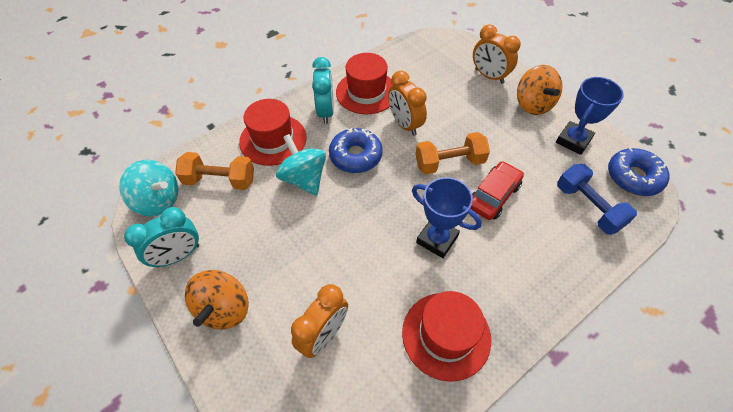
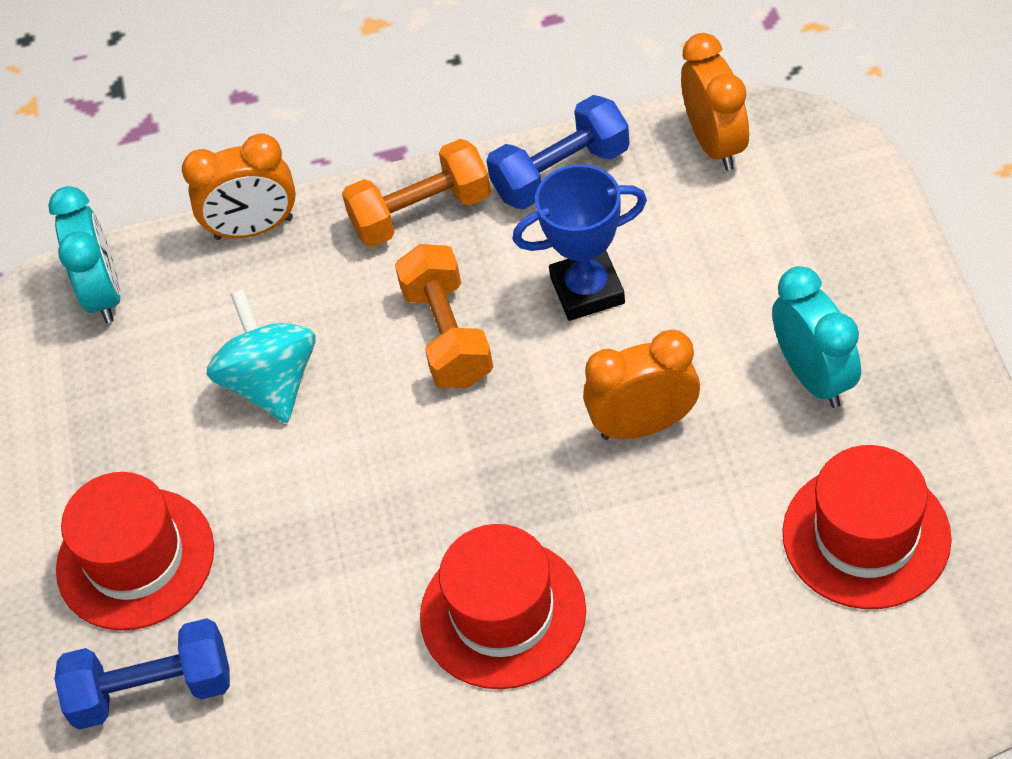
blue donut: 2 -> 0
blue dumbbell: 1 -> 2
blue trophy: 2 -> 1
orange spinning top: 2 -> 0
red car: 1 -> 0
turquoise spinning top: 2 -> 1

